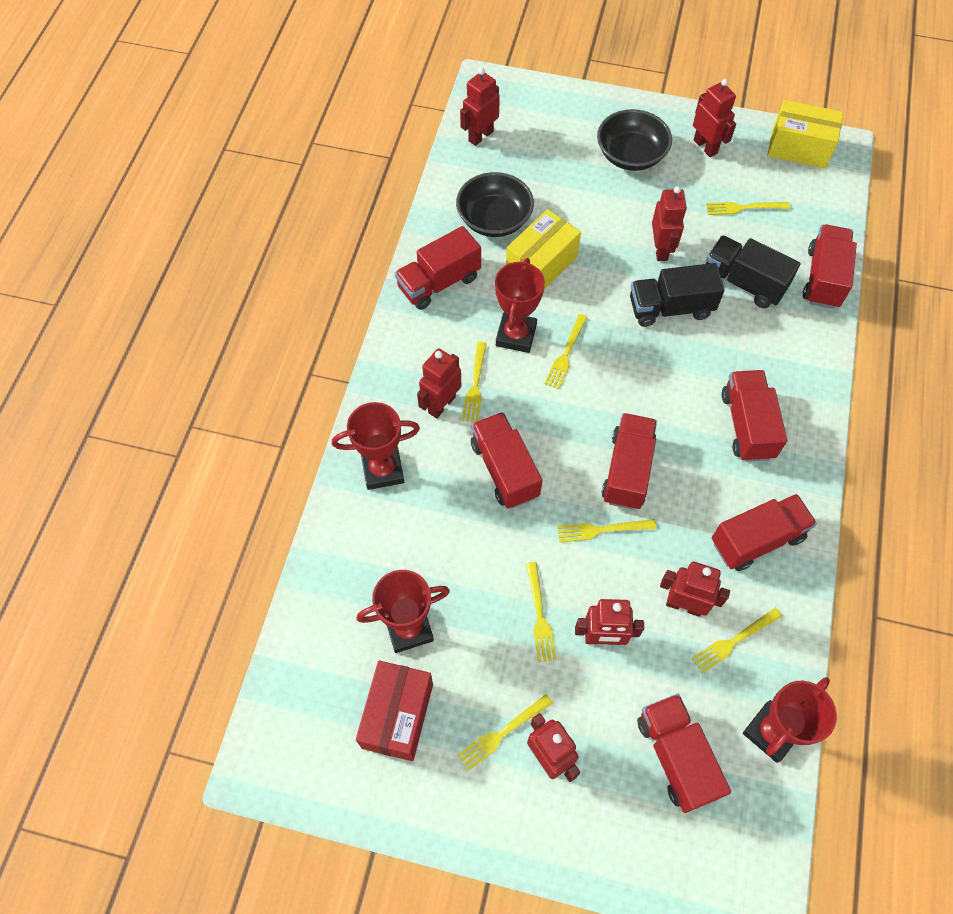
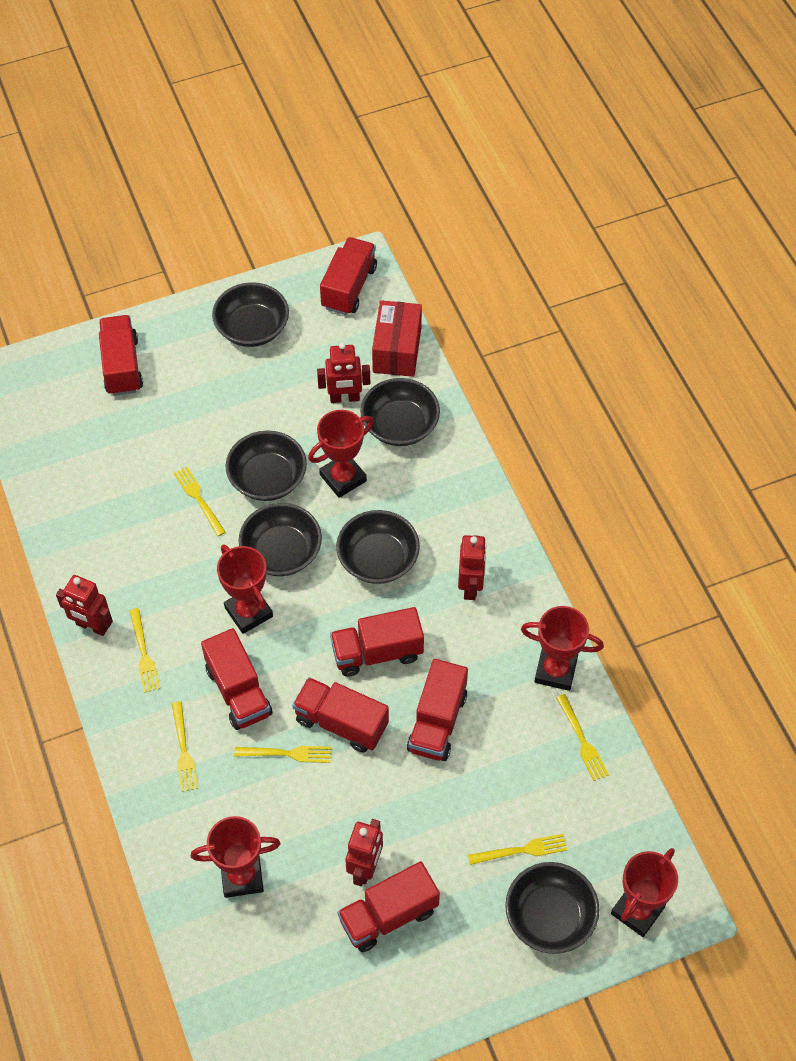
black bowl: 2 -> 6
black truck: 2 -> 0
red robot: 7 -> 4
red trophy: 4 -> 5
yellow box: 2 -> 0
yellow fork: 7 -> 6

